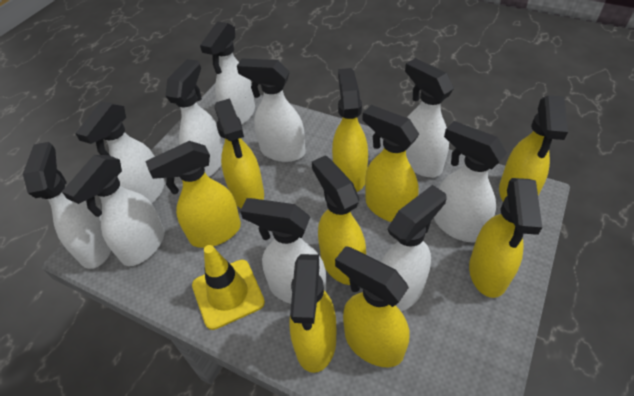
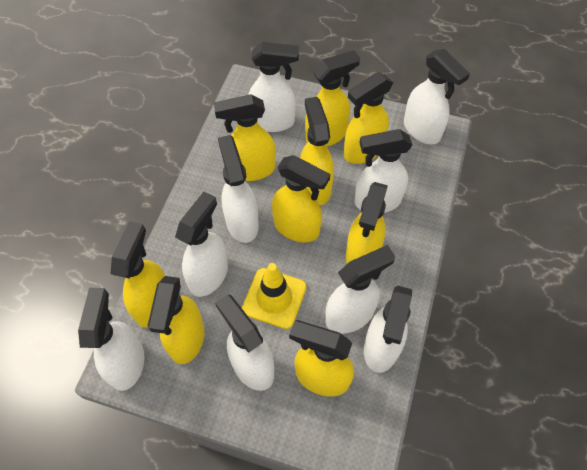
white spray bottle: 10 -> 9

